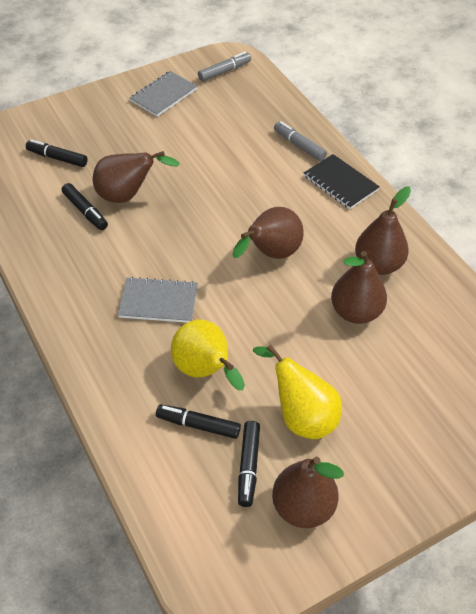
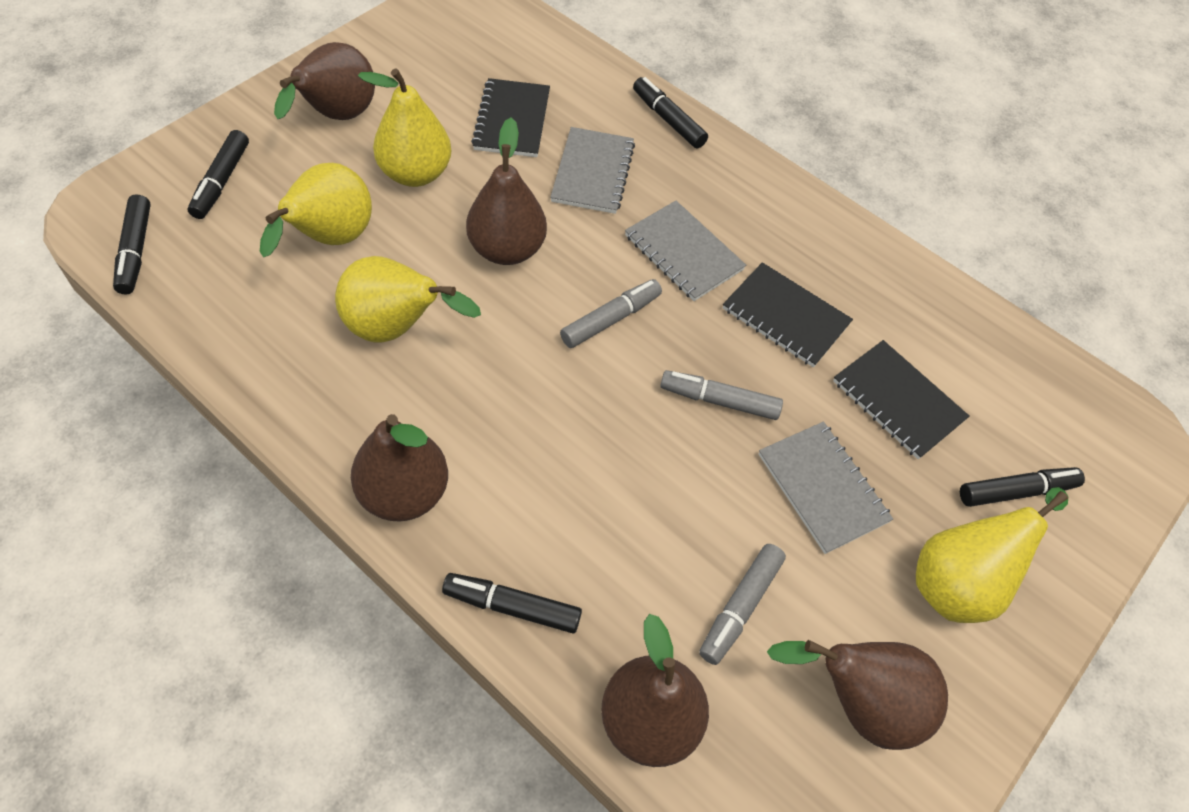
black marker: 4 -> 5
black notebook: 1 -> 3
grey marker: 2 -> 3
grey notebook: 2 -> 3
yellow pear: 2 -> 4

